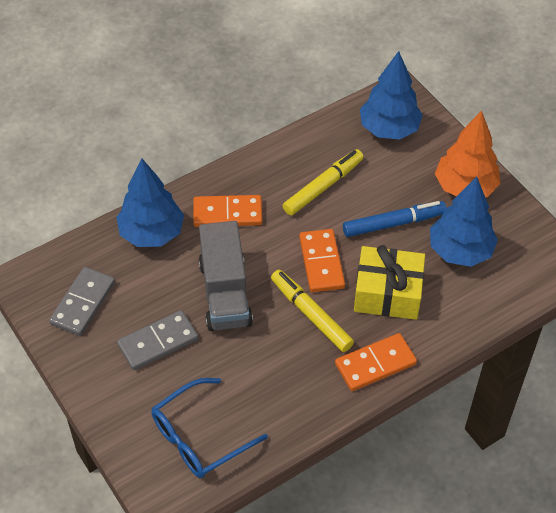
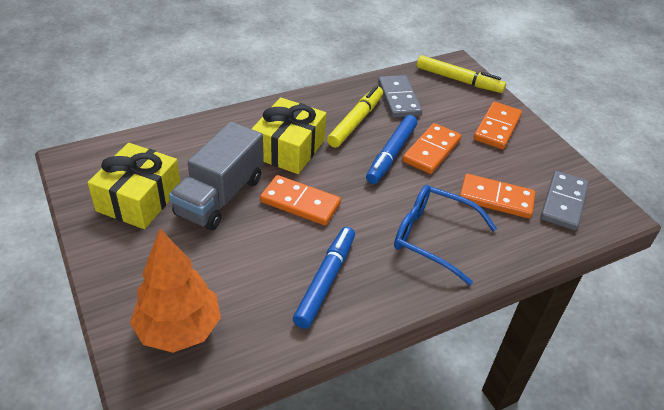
blue marker: 1 -> 2
blue tree: 3 -> 0
orange domino: 3 -> 4
yellow gift: 1 -> 2

